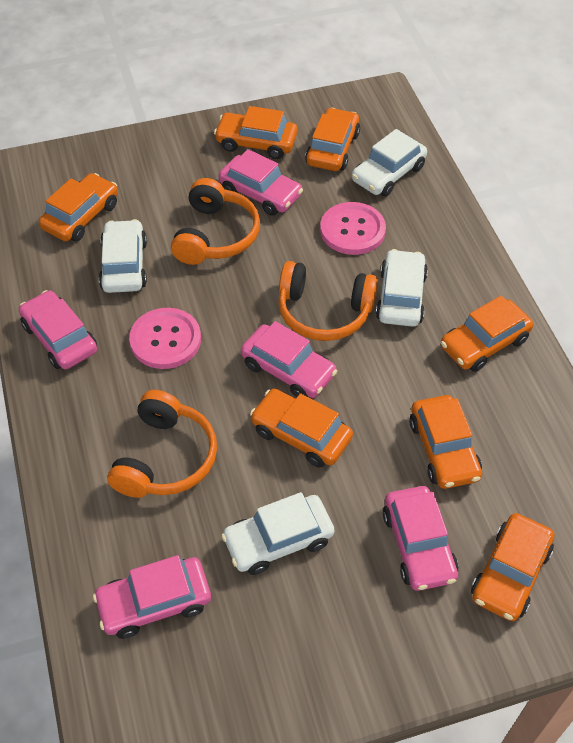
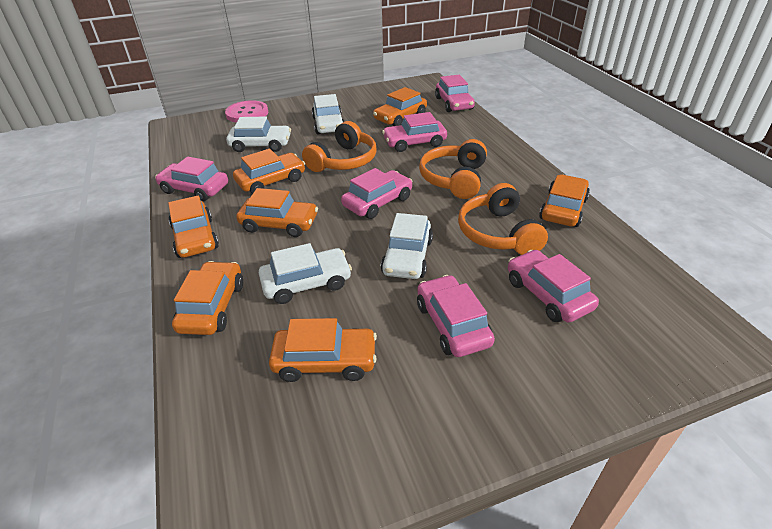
pink button: 2 -> 1
pink car: 5 -> 6

